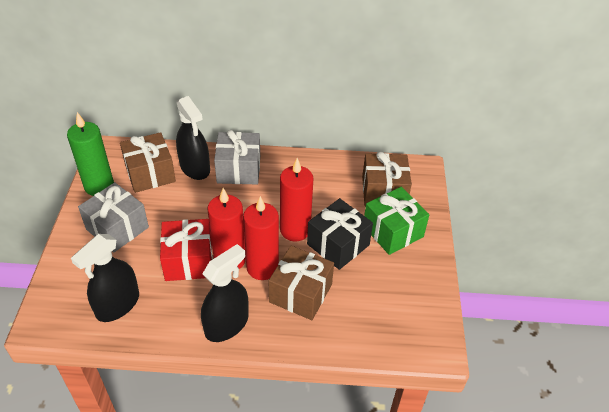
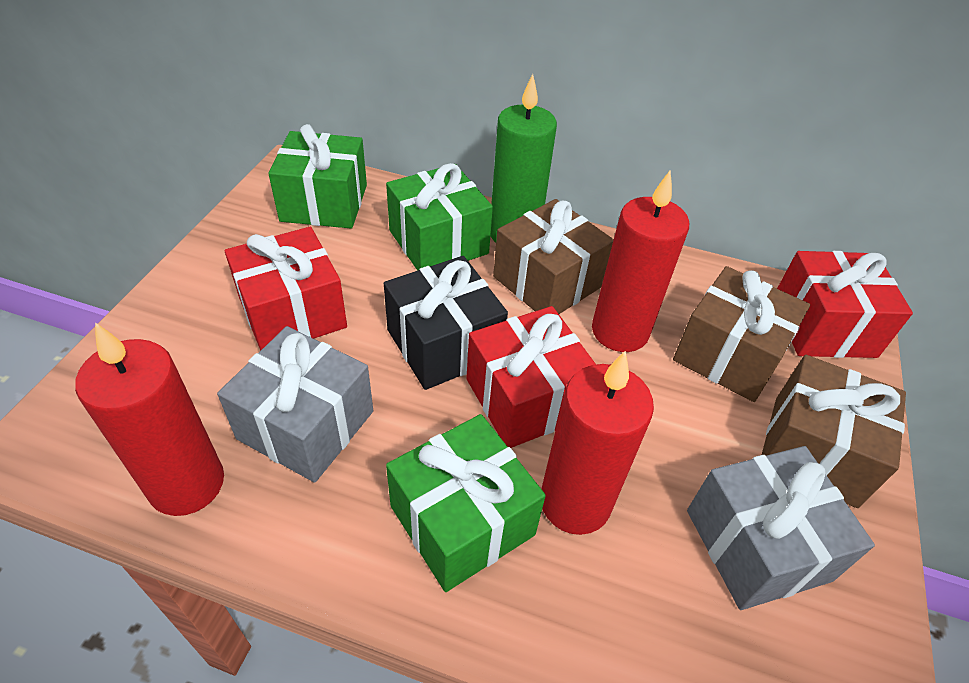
black spray bottle: 3 -> 0
green gift: 1 -> 3
red gift: 1 -> 3

